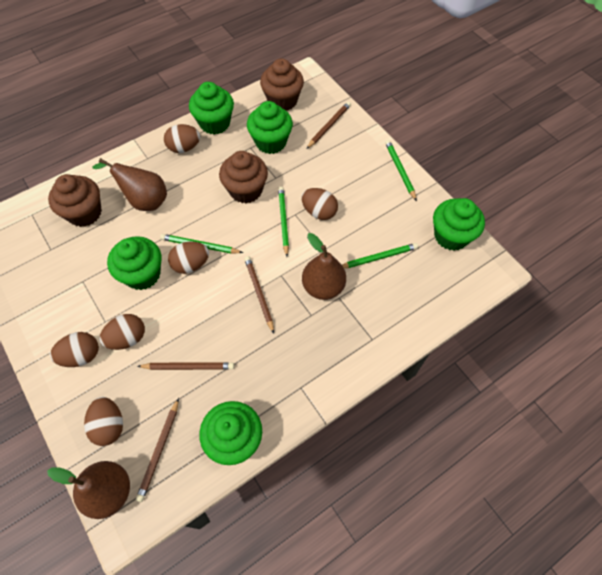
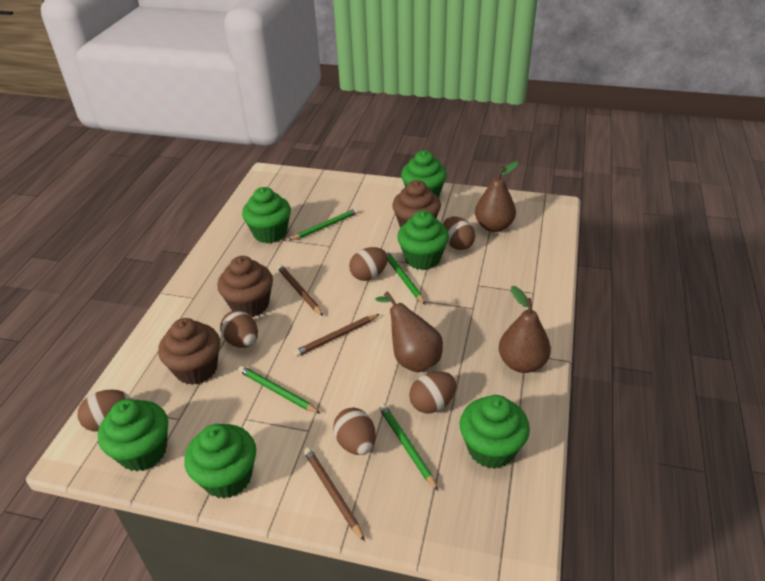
brown pencil: 4 -> 3
green cupcake: 5 -> 6

